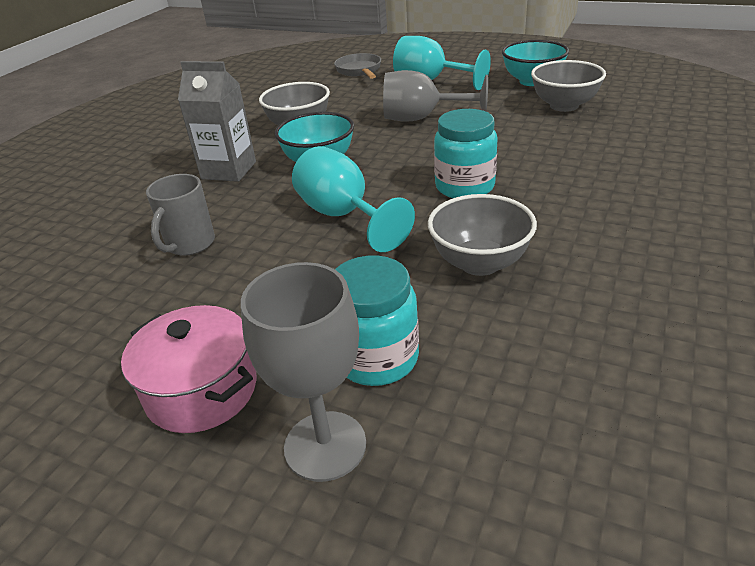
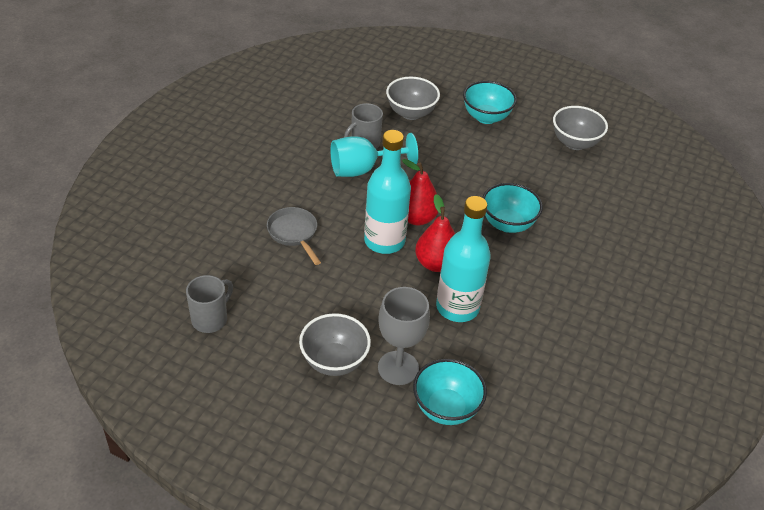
grey carton: 1 -> 0
grey goblet: 2 -> 1
grey mug: 1 -> 2
pink pot: 1 -> 0
red pear: 0 -> 2
turquoise bottle: 0 -> 2
turquoise bowl: 2 -> 3
turquoise goblet: 2 -> 1
turquoise jar: 2 -> 0

